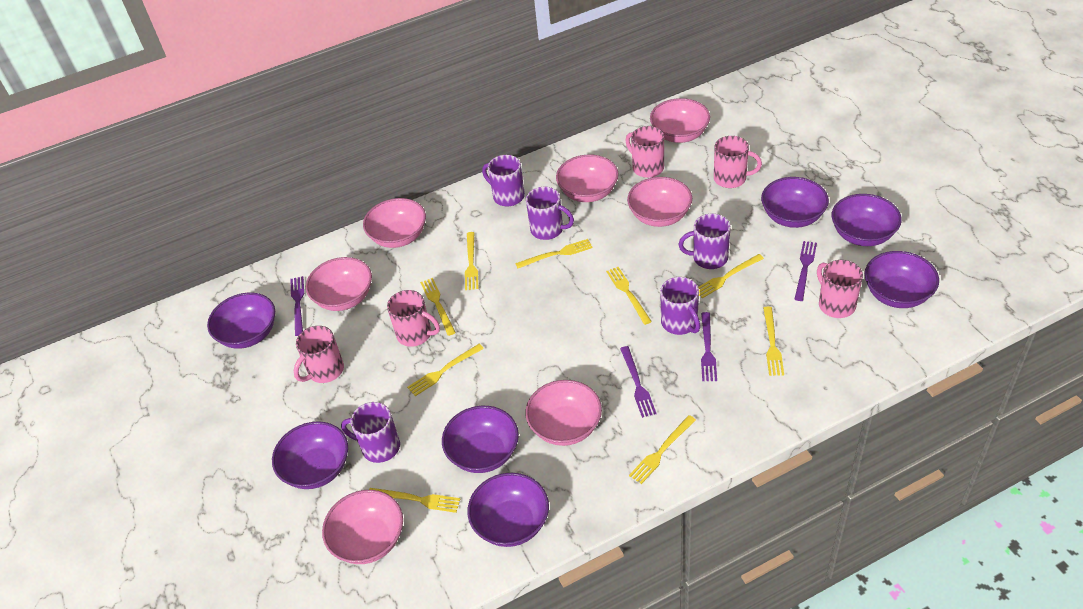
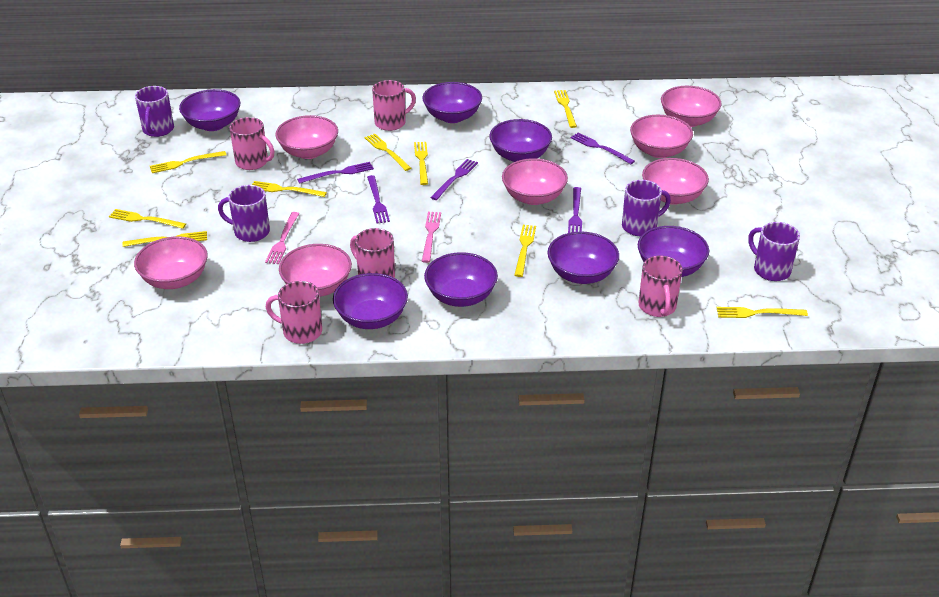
pink fork: 0 -> 2
purple fork: 4 -> 5
purple mug: 5 -> 4

